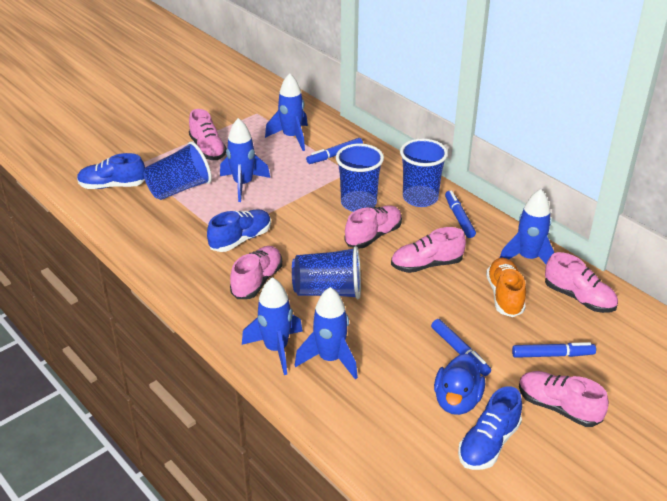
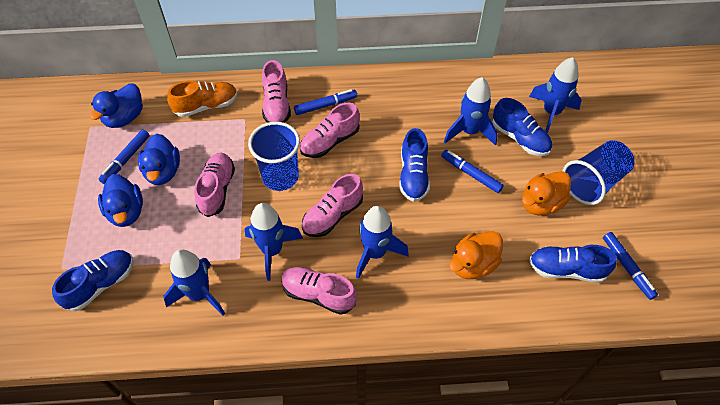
blue cup: 4 -> 2
blue duck: 1 -> 3
blue shoe: 3 -> 4
orange duck: 0 -> 2
pink shoe: 6 -> 5

